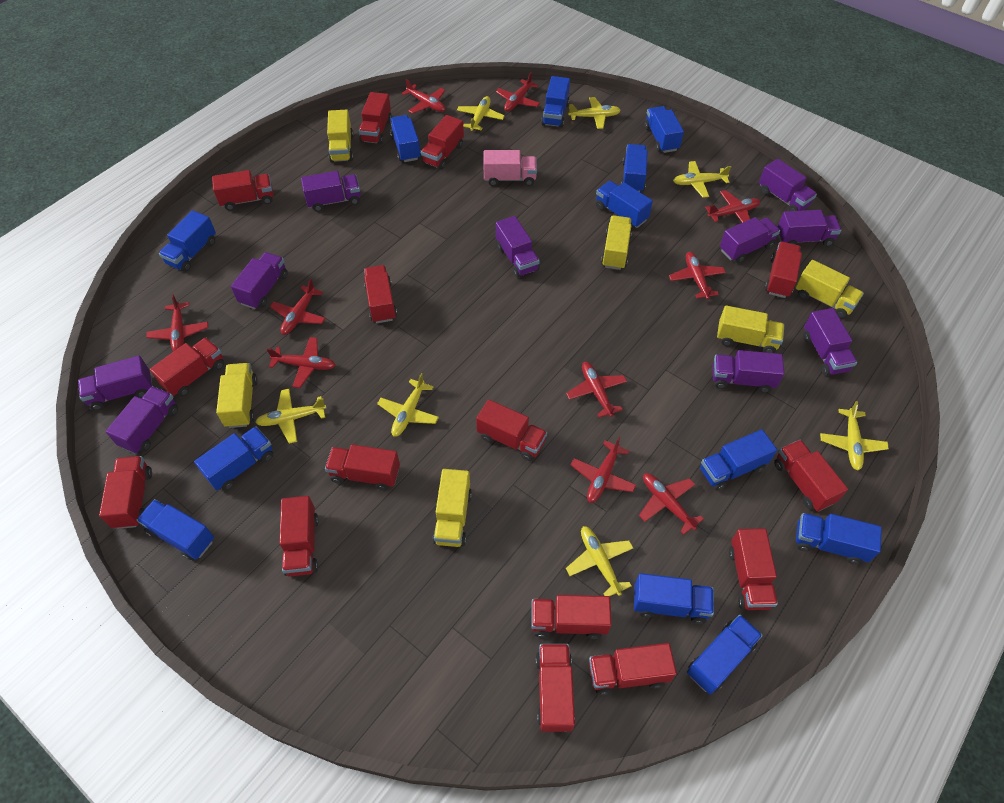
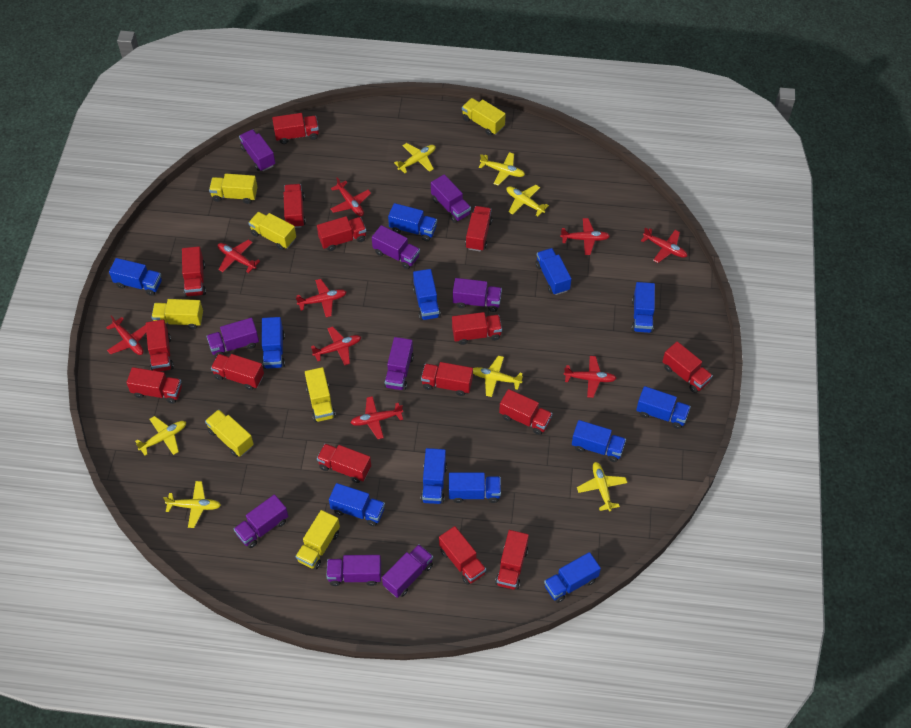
pink truck: 1 -> 0
purple truck: 10 -> 9
red plane: 10 -> 9
yellow truck: 6 -> 7

